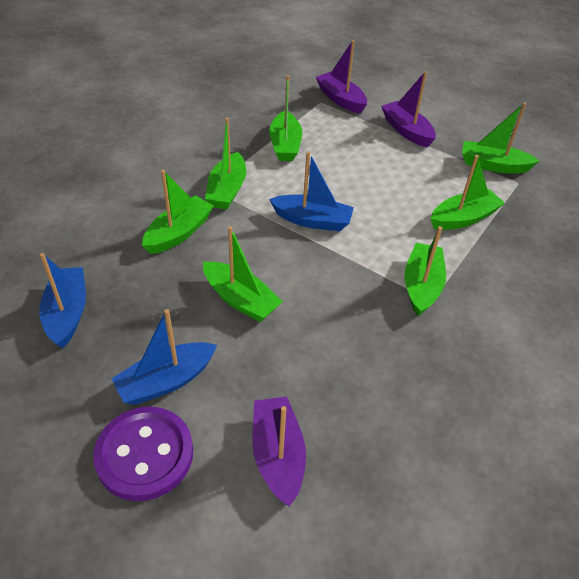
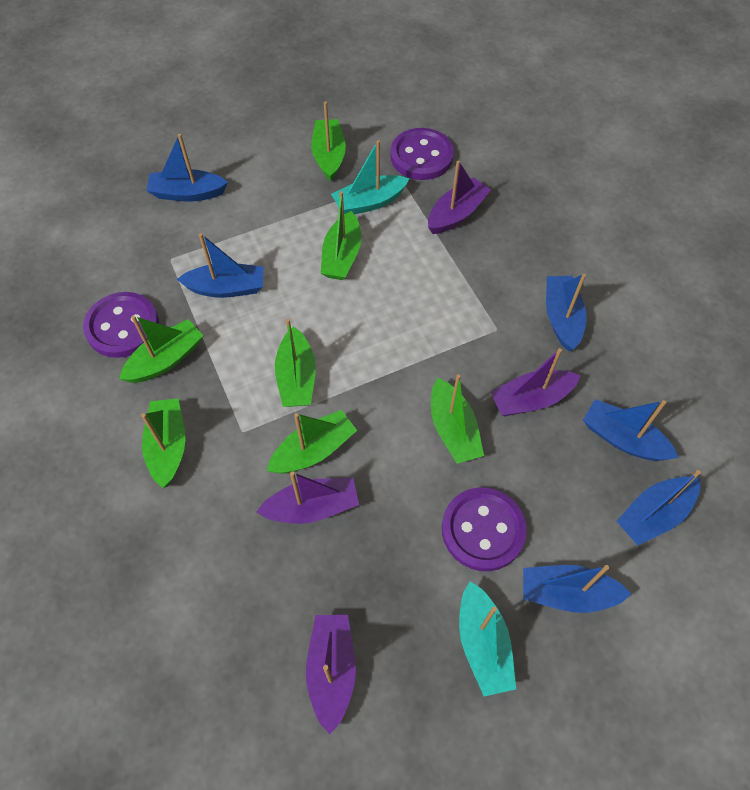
blue boat: 3 -> 6
purple boat: 3 -> 4
purple button: 1 -> 3
turquoise boat: 0 -> 2

